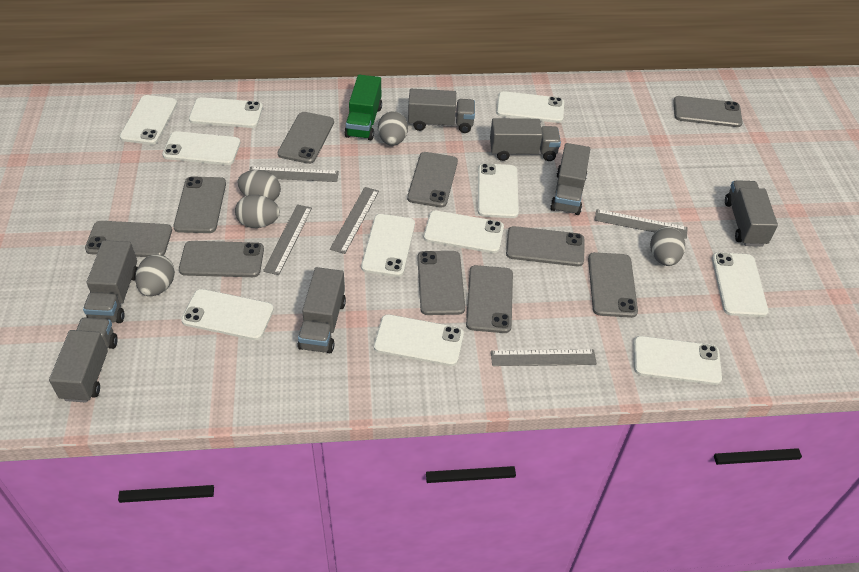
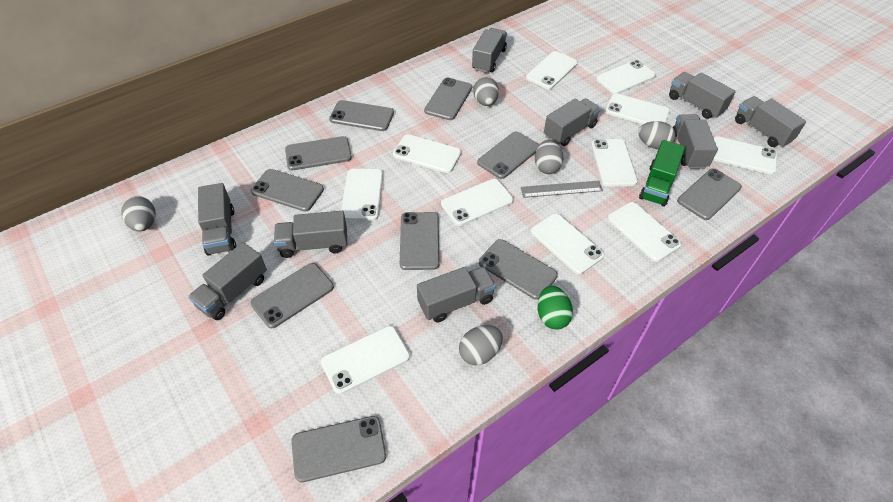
green egg: 0 -> 1
grey ruler: 5 -> 1
grey truck: 7 -> 9

